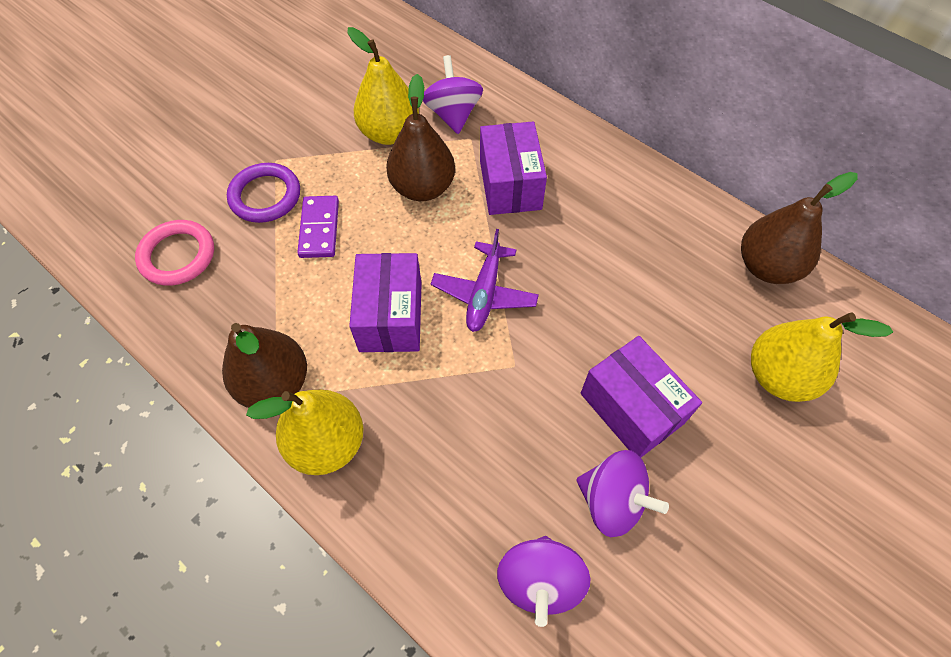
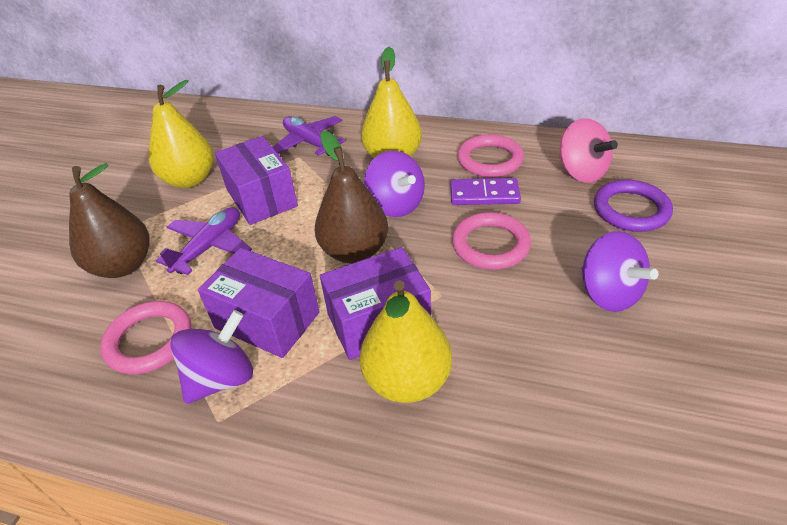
brown pear: 3 -> 2
pink ring: 1 -> 3
pink spinning top: 0 -> 1
purple plane: 1 -> 2

